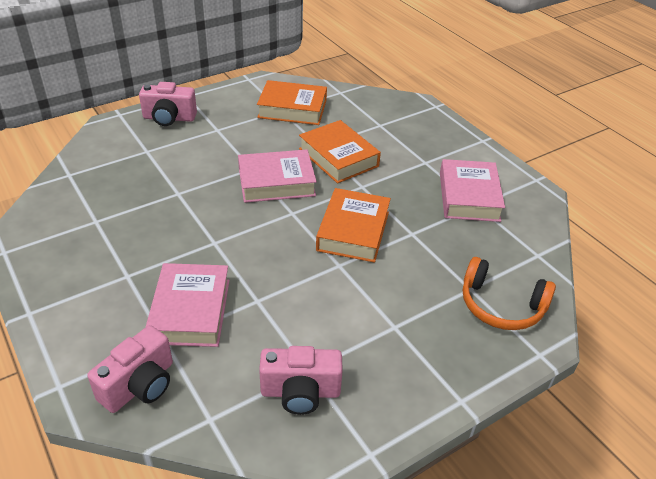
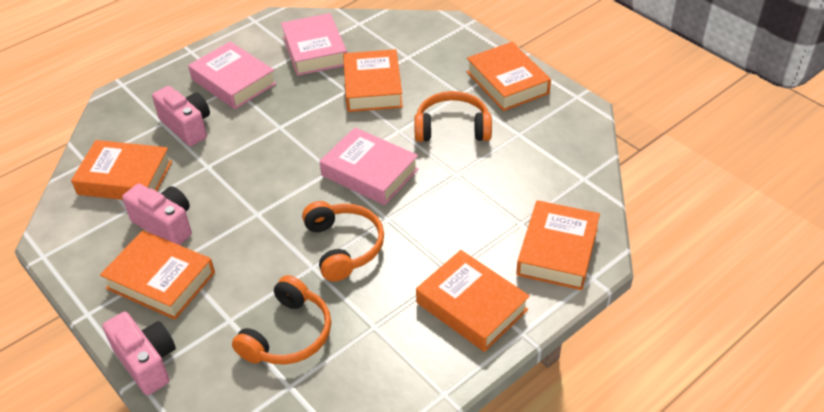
orange book: 3 -> 6
orange headphones: 1 -> 3

